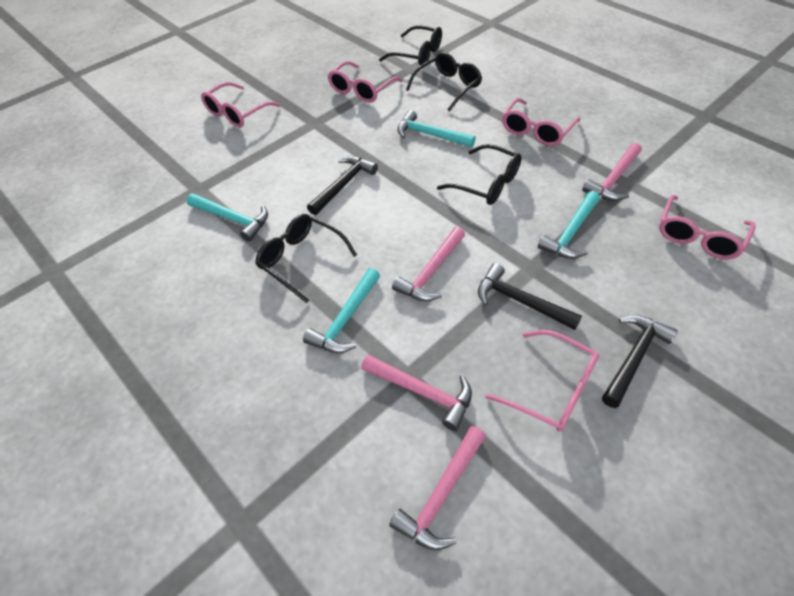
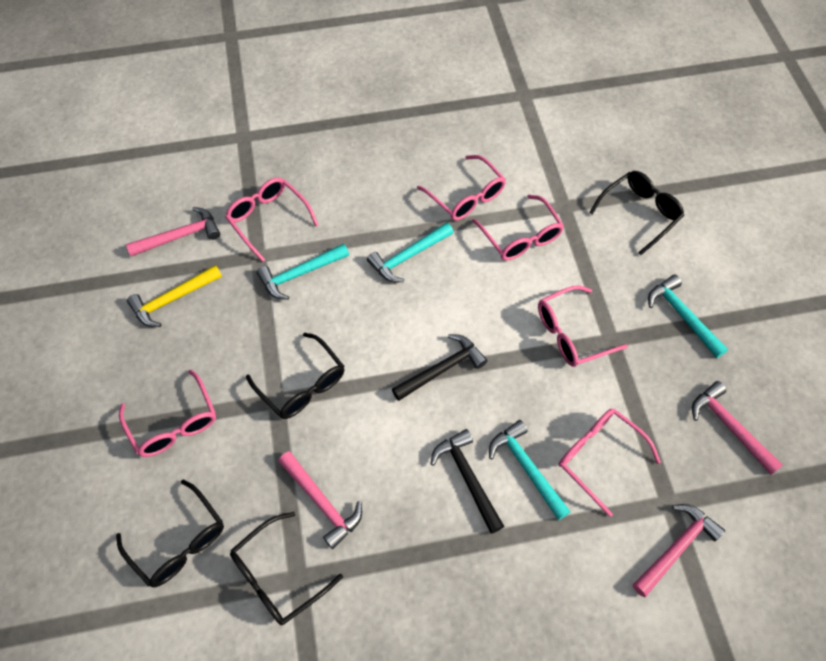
black hammer: 3 -> 2
pink glasses: 5 -> 6
yellow hammer: 0 -> 1

